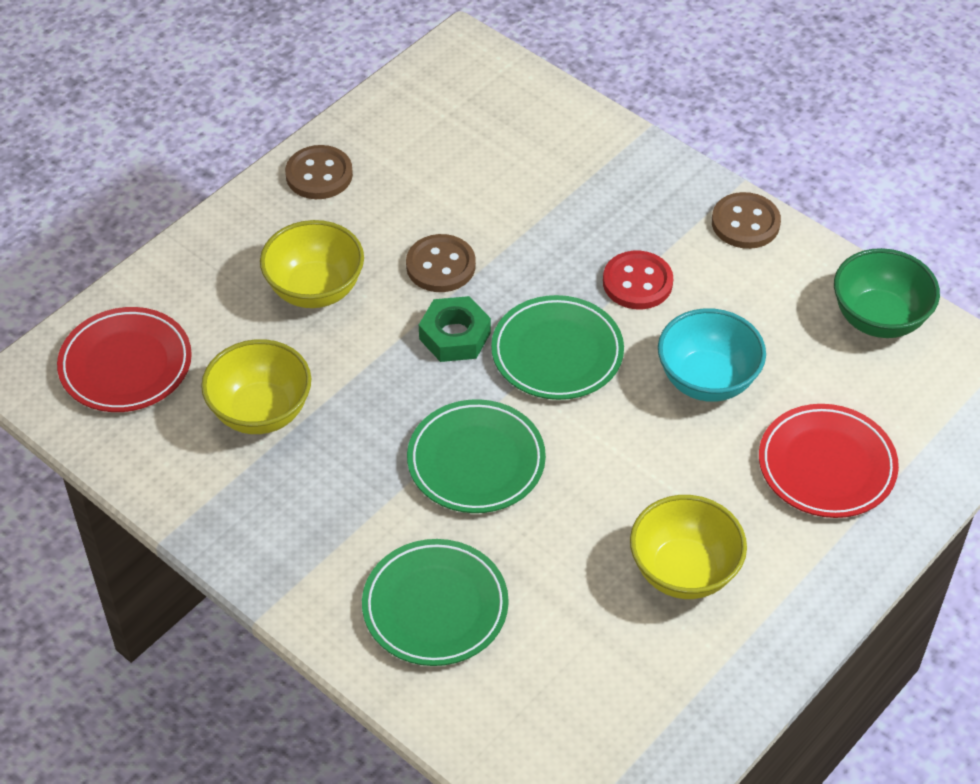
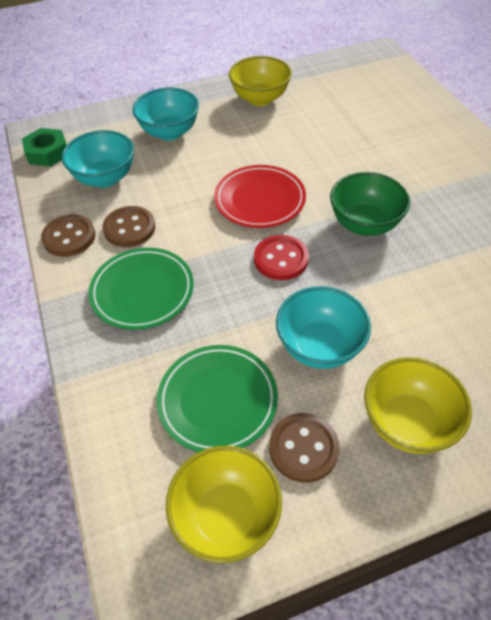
green plate: 3 -> 2
red plate: 2 -> 1
turquoise bowl: 1 -> 3

